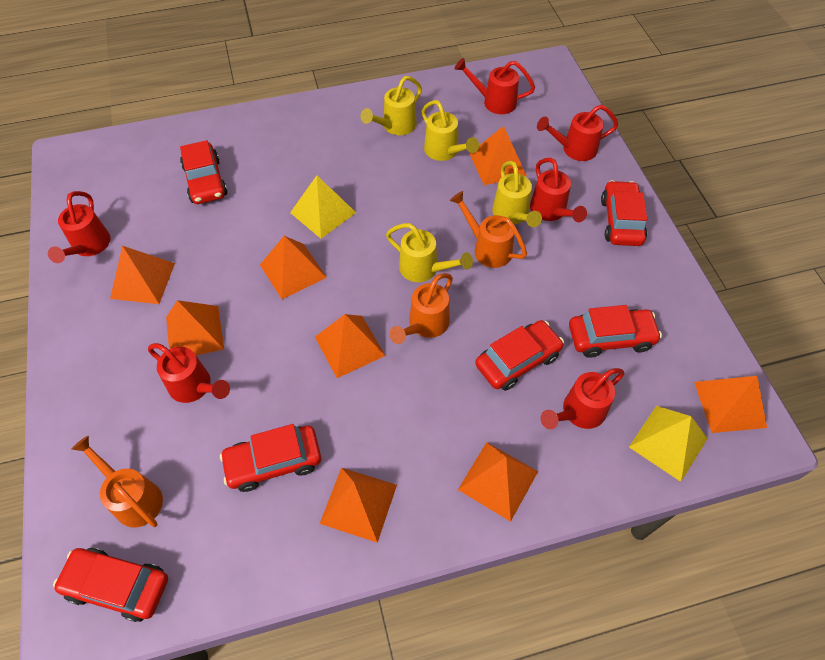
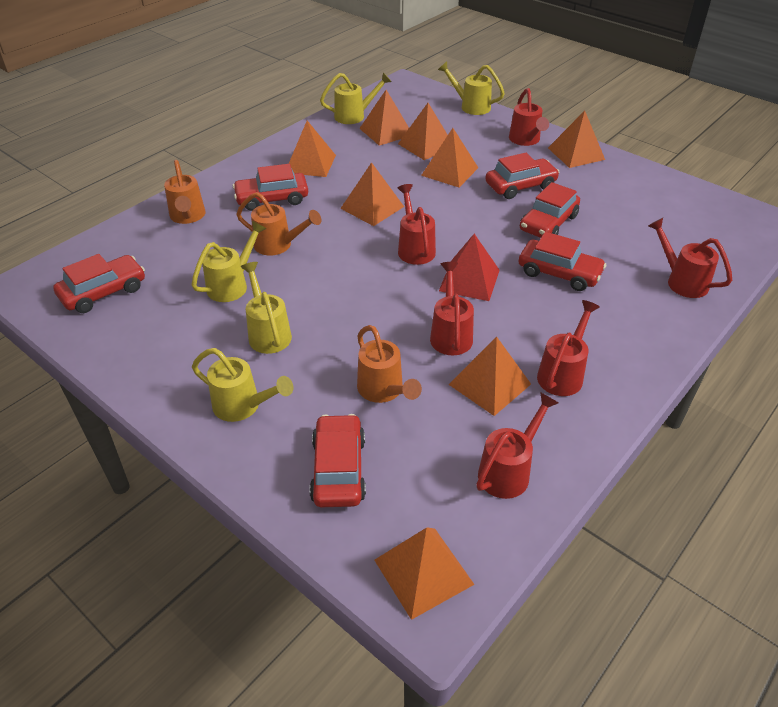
red pyramid: 0 -> 1
yellow pyramid: 2 -> 0
yellow watering can: 4 -> 5

